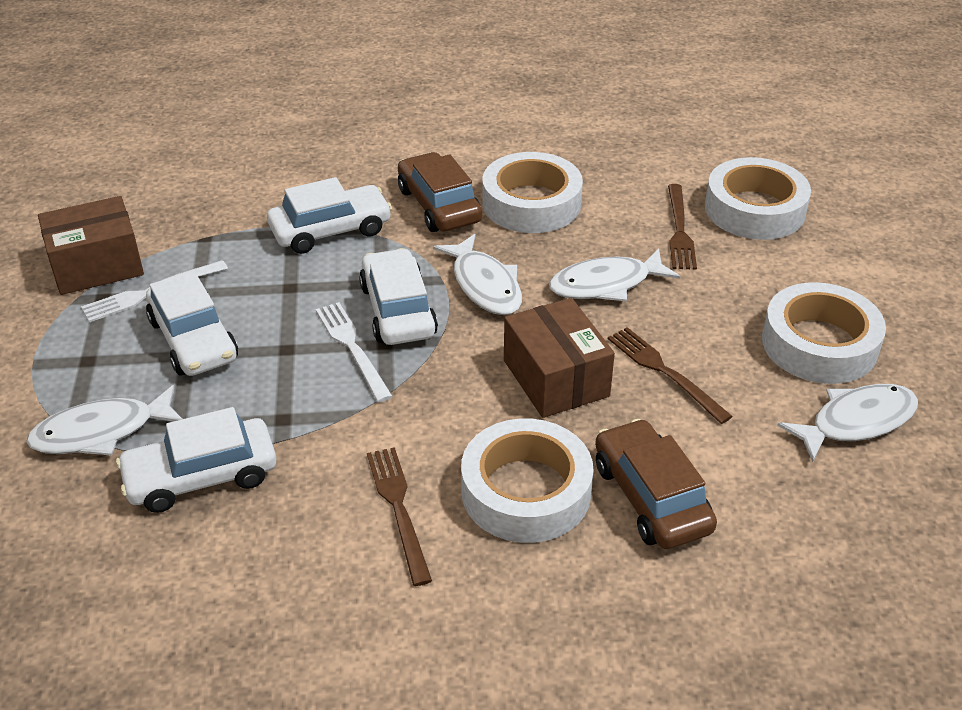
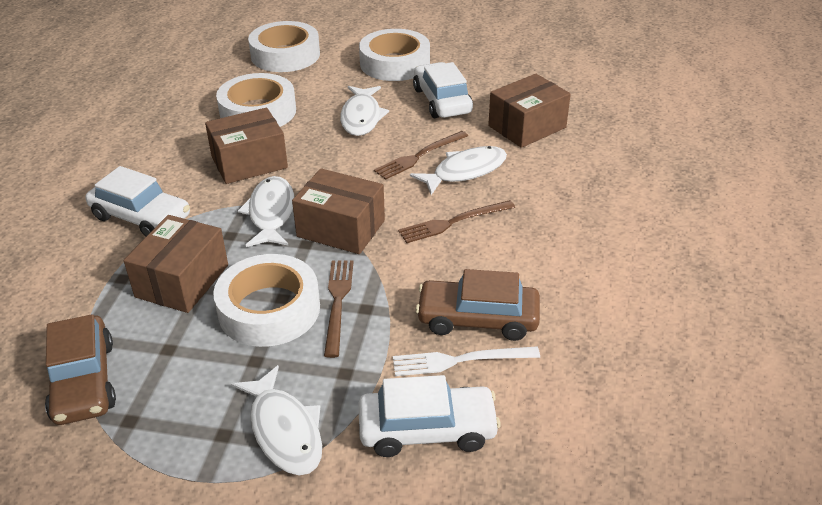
brown box: 2 -> 4
white car: 4 -> 3
white fork: 2 -> 1

